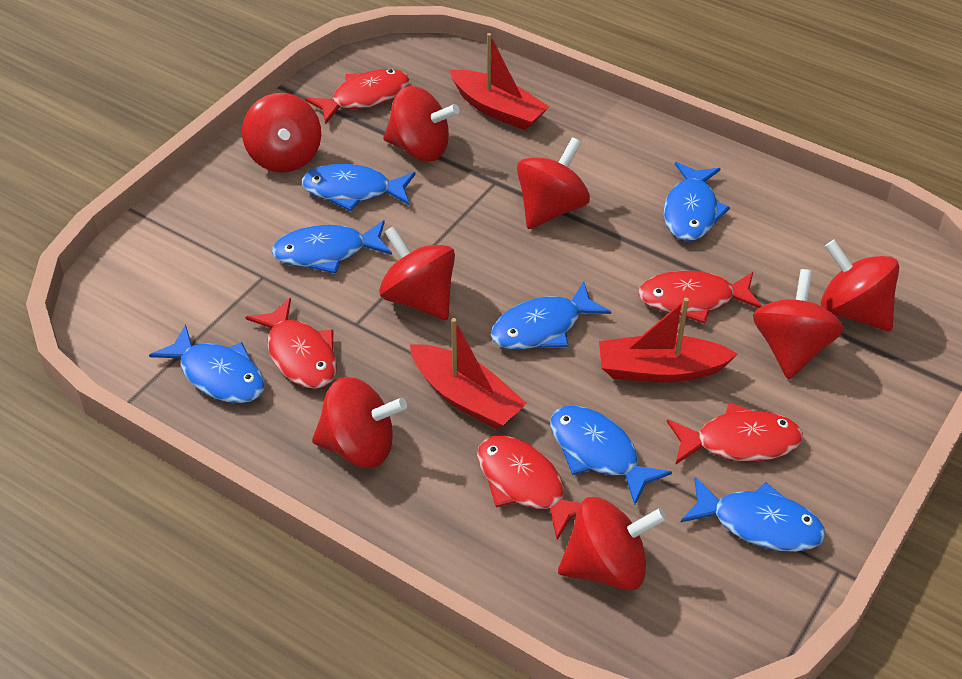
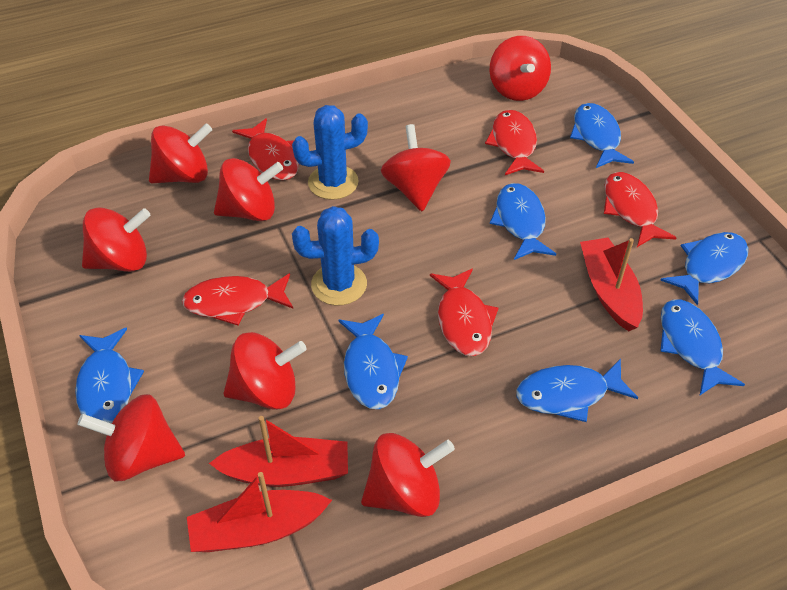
blue cactus: 0 -> 2

